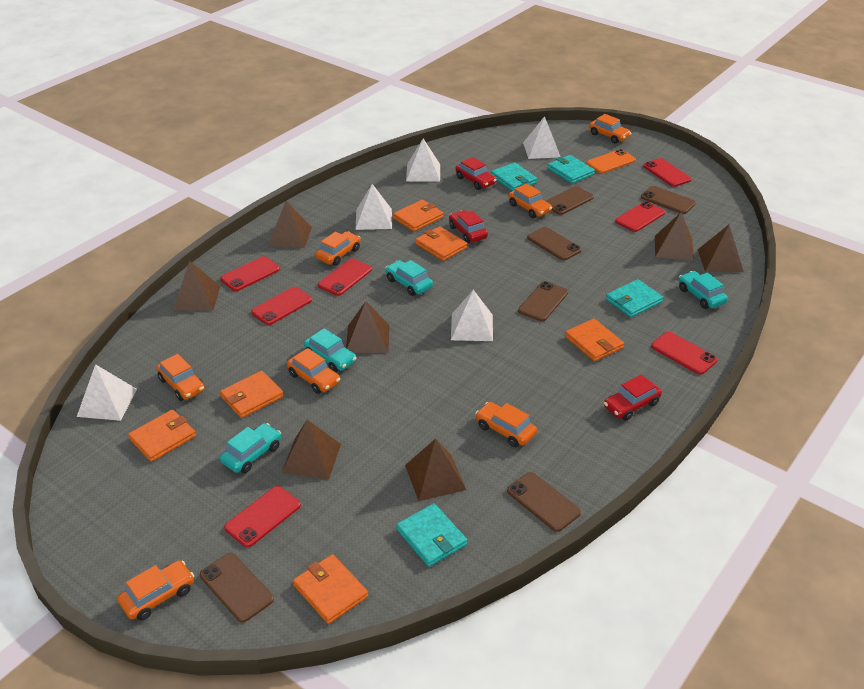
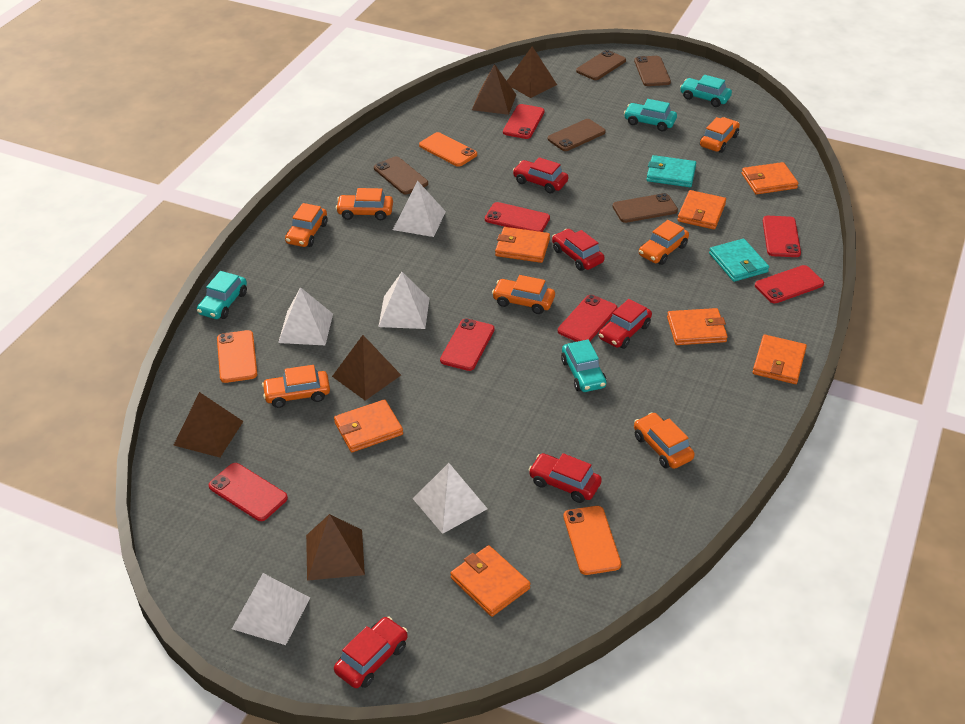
brown phone: 6 -> 5
brown pyramid: 7 -> 5
orange phone: 1 -> 3
orange wallet: 6 -> 7
red car: 3 -> 5
turquoise wallet: 4 -> 2

